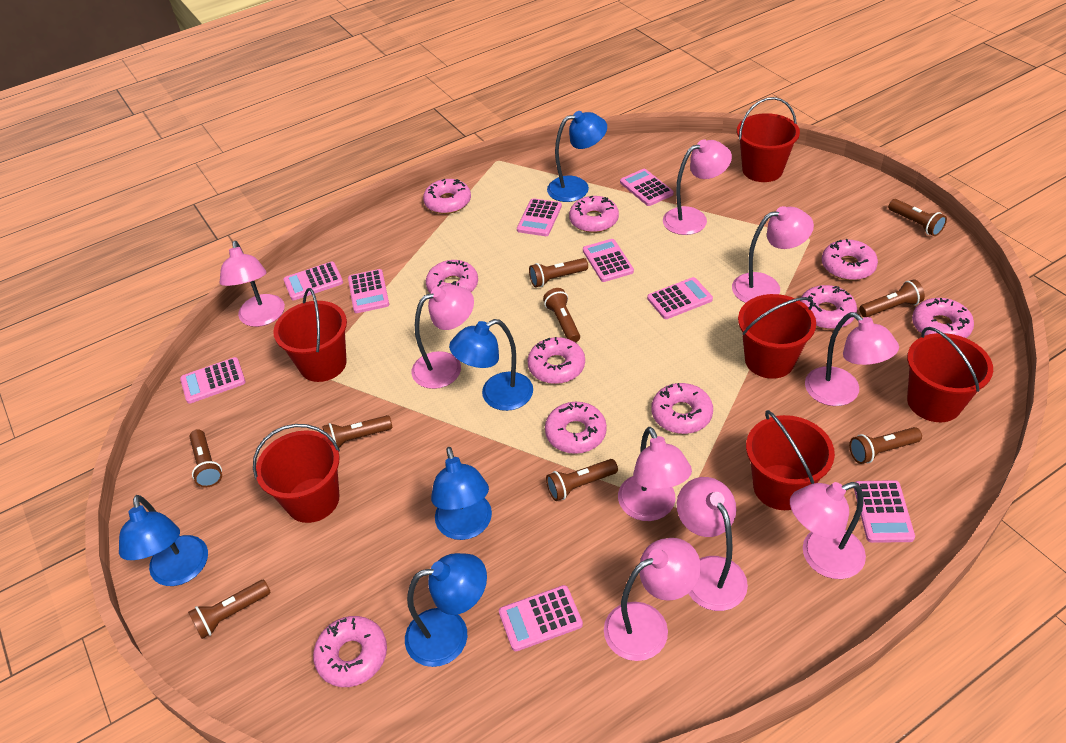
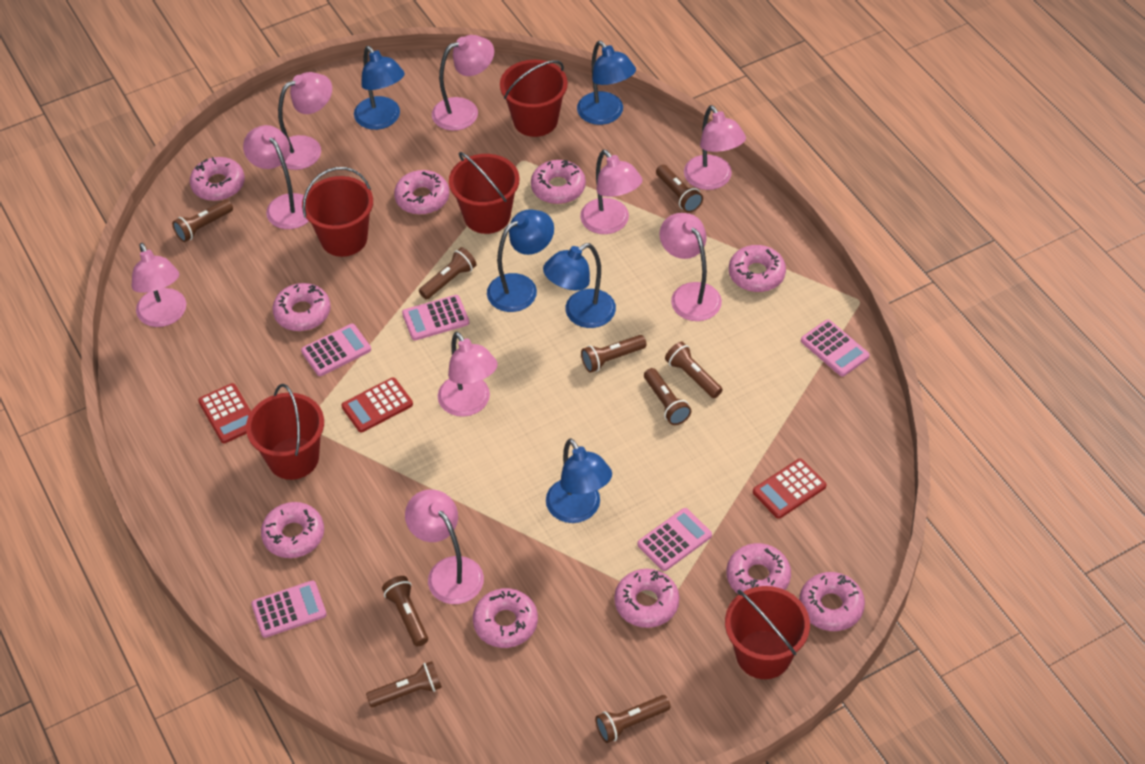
pink calculator: 9 -> 5
red bucket: 6 -> 5
red calculator: 0 -> 3

